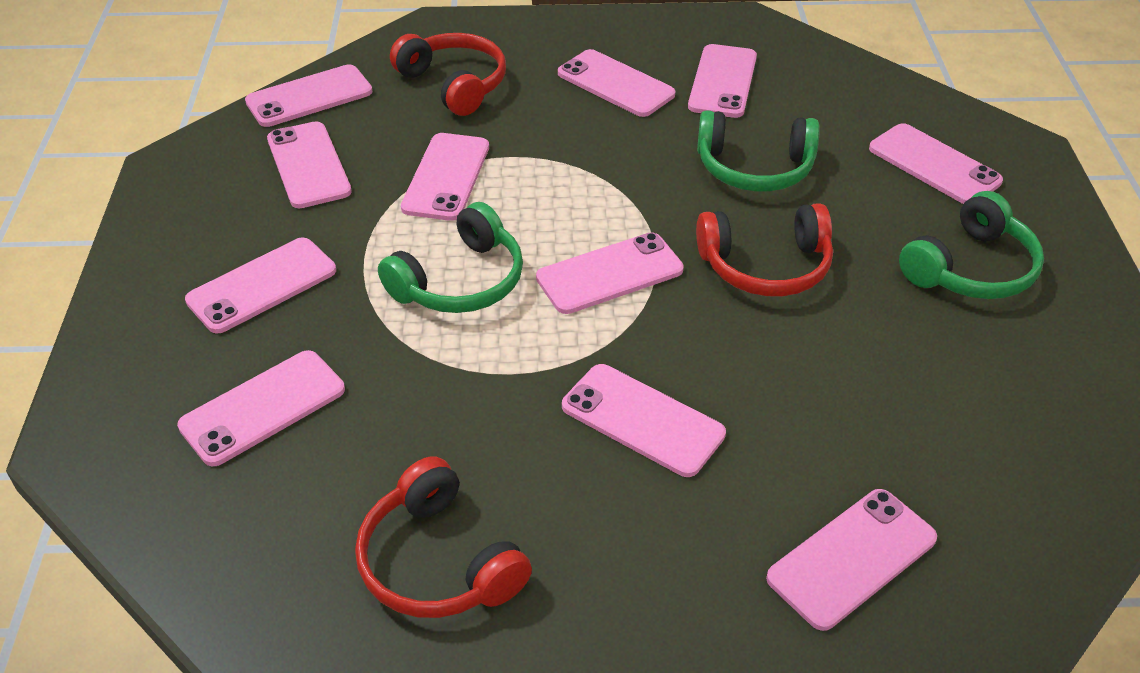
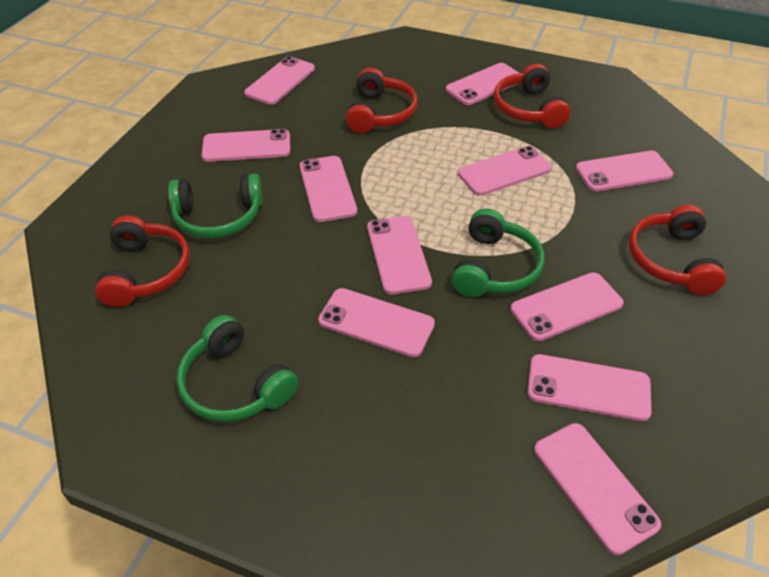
red headphones: 3 -> 4

